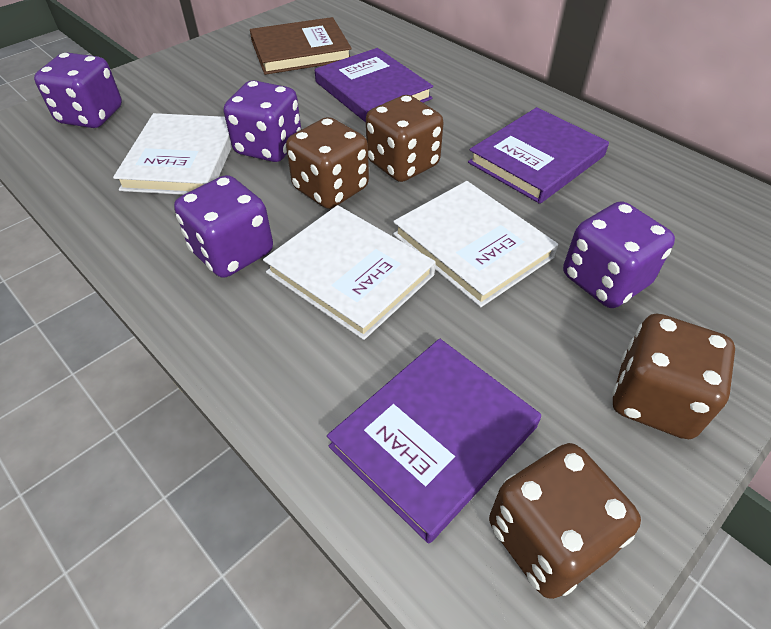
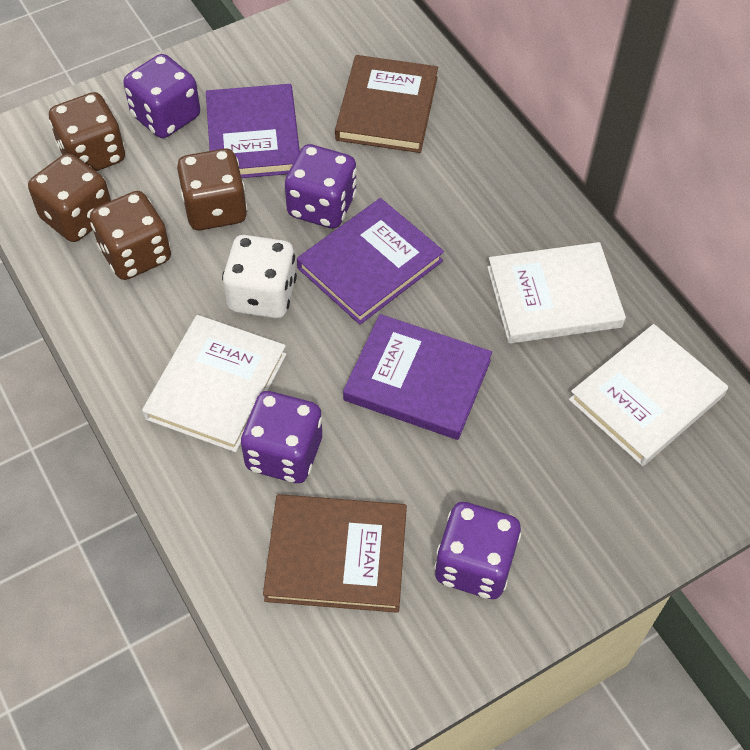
brown book: 1 -> 2
white dice: 0 -> 1

